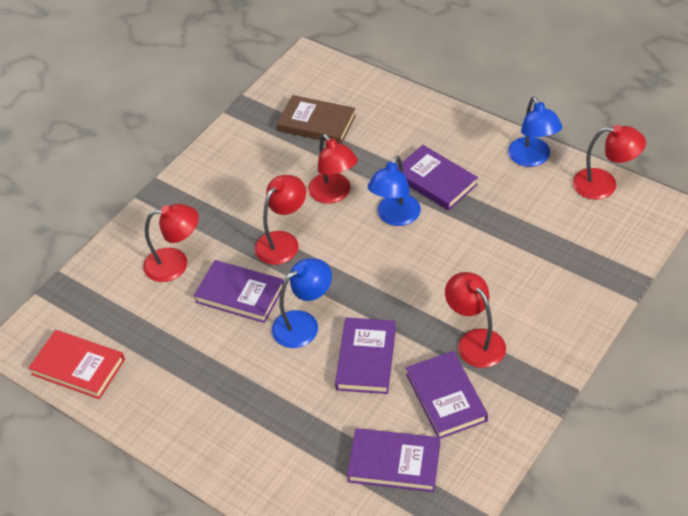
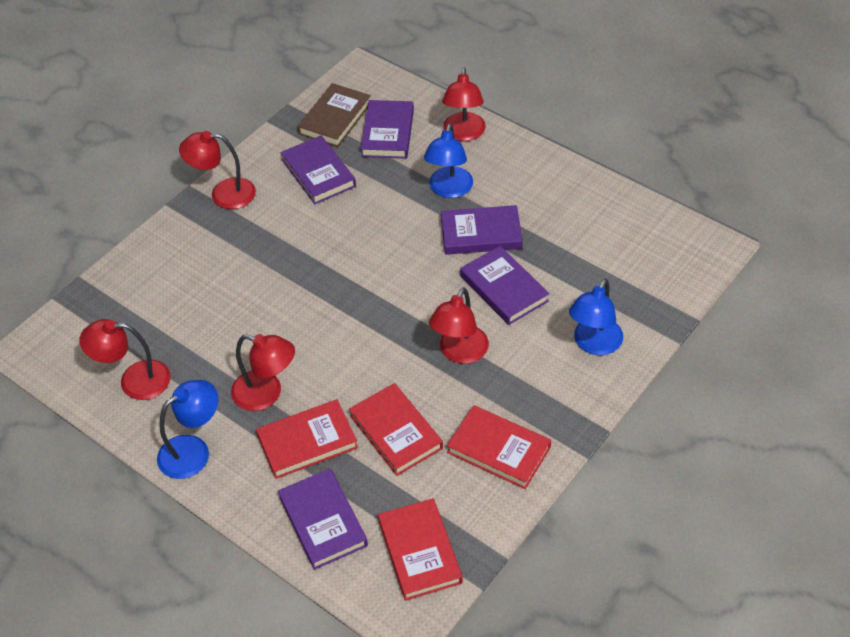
red book: 1 -> 4

